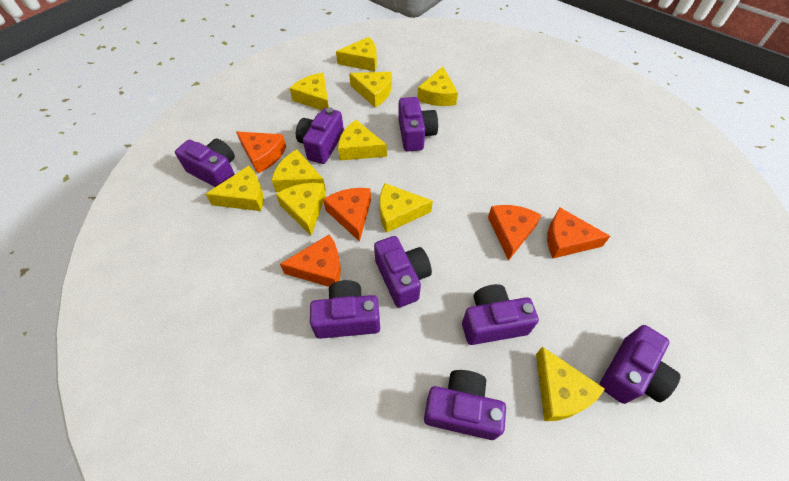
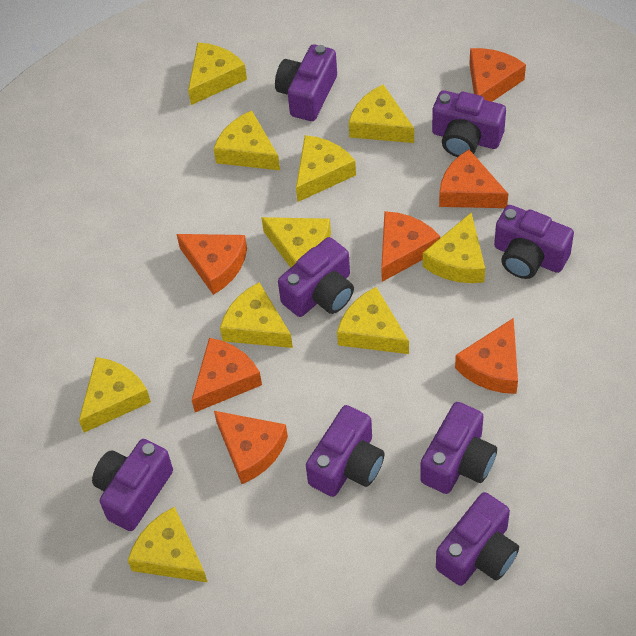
orange cheese: 5 -> 7

